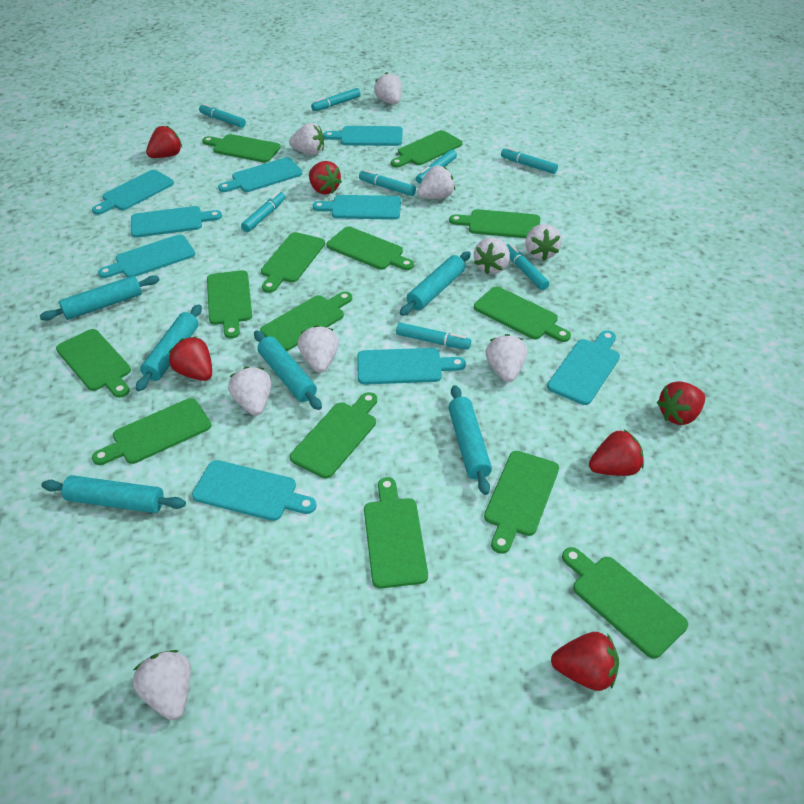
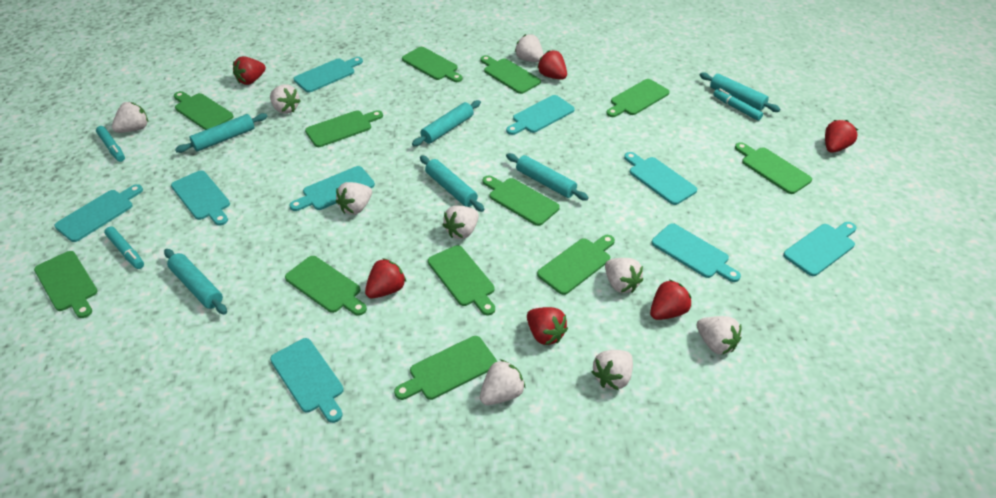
green cutting board: 14 -> 12
turquoise marker: 8 -> 3

